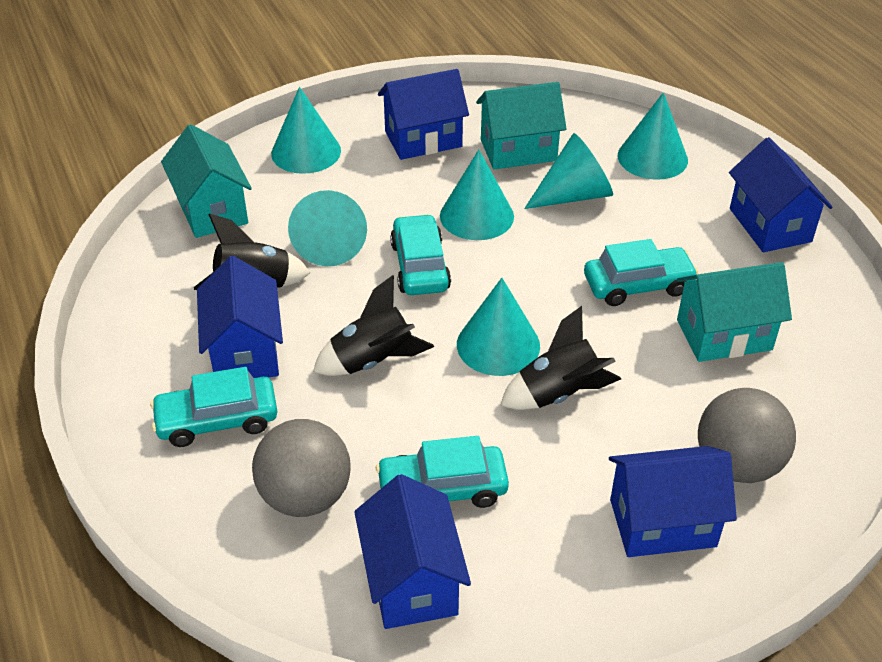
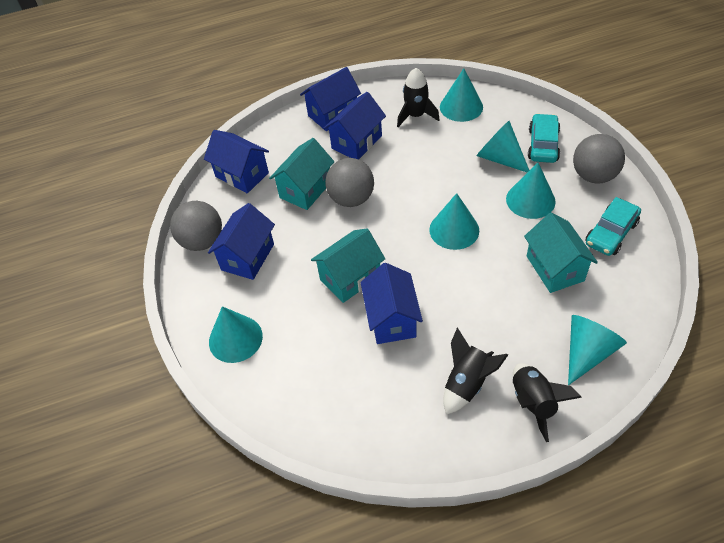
grey ball: 2 -> 3
turquoise car: 4 -> 2

